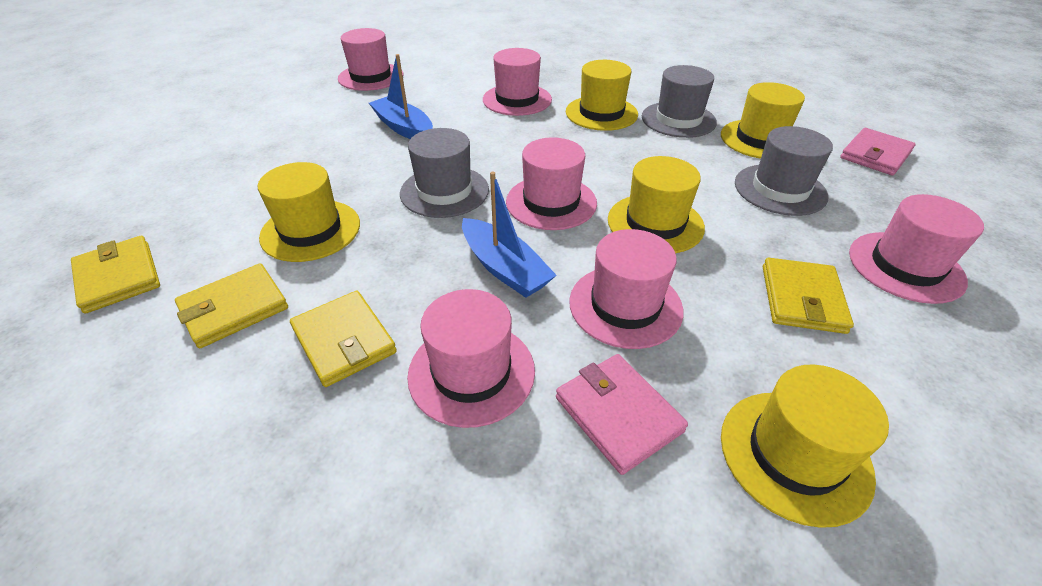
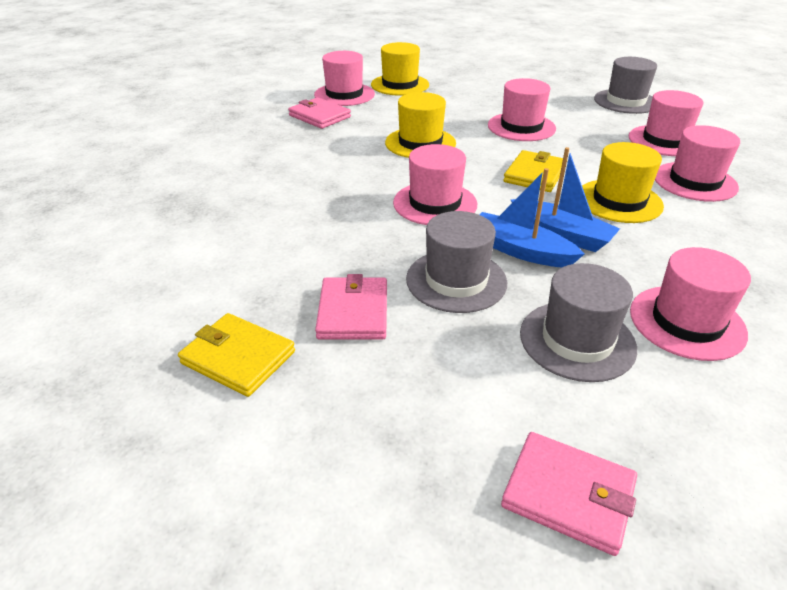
pink wallet: 2 -> 3
yellow hat: 5 -> 3
yellow wallet: 4 -> 2

